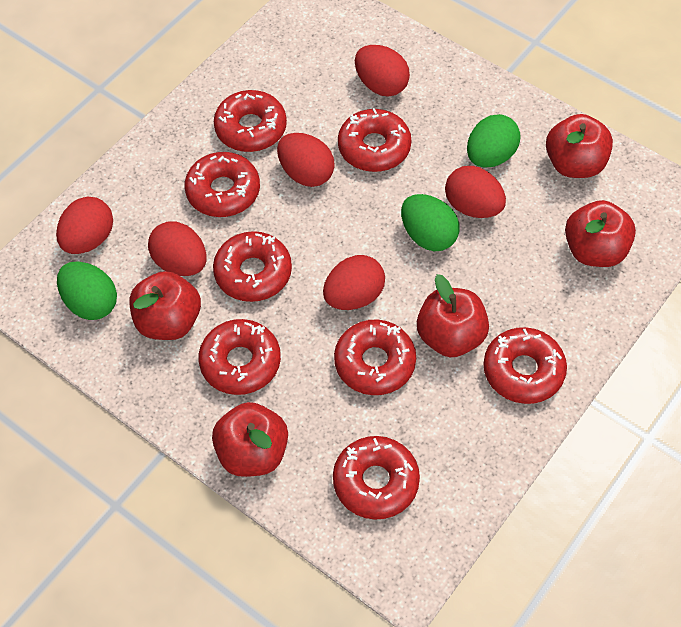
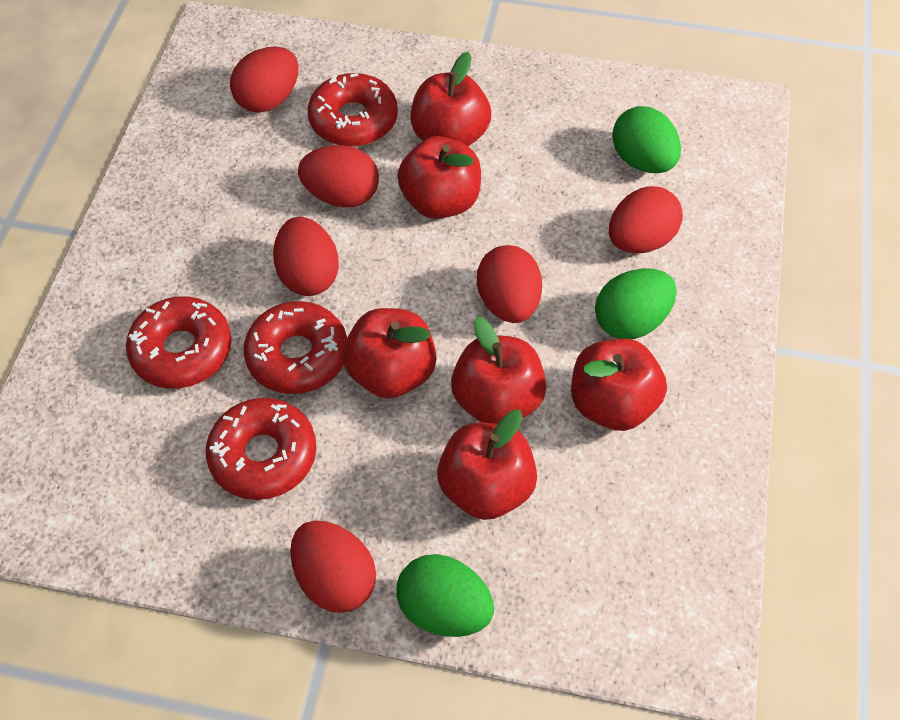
red apple: 5 -> 6
red donut: 8 -> 4

